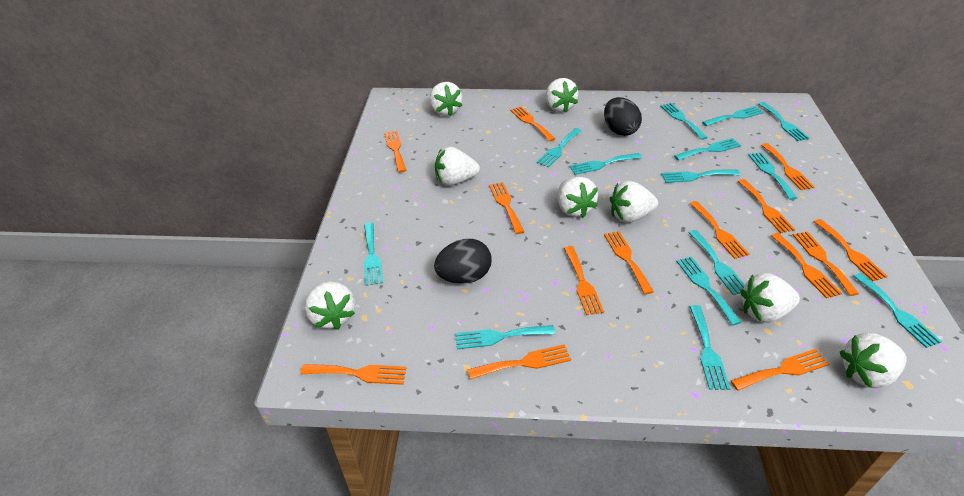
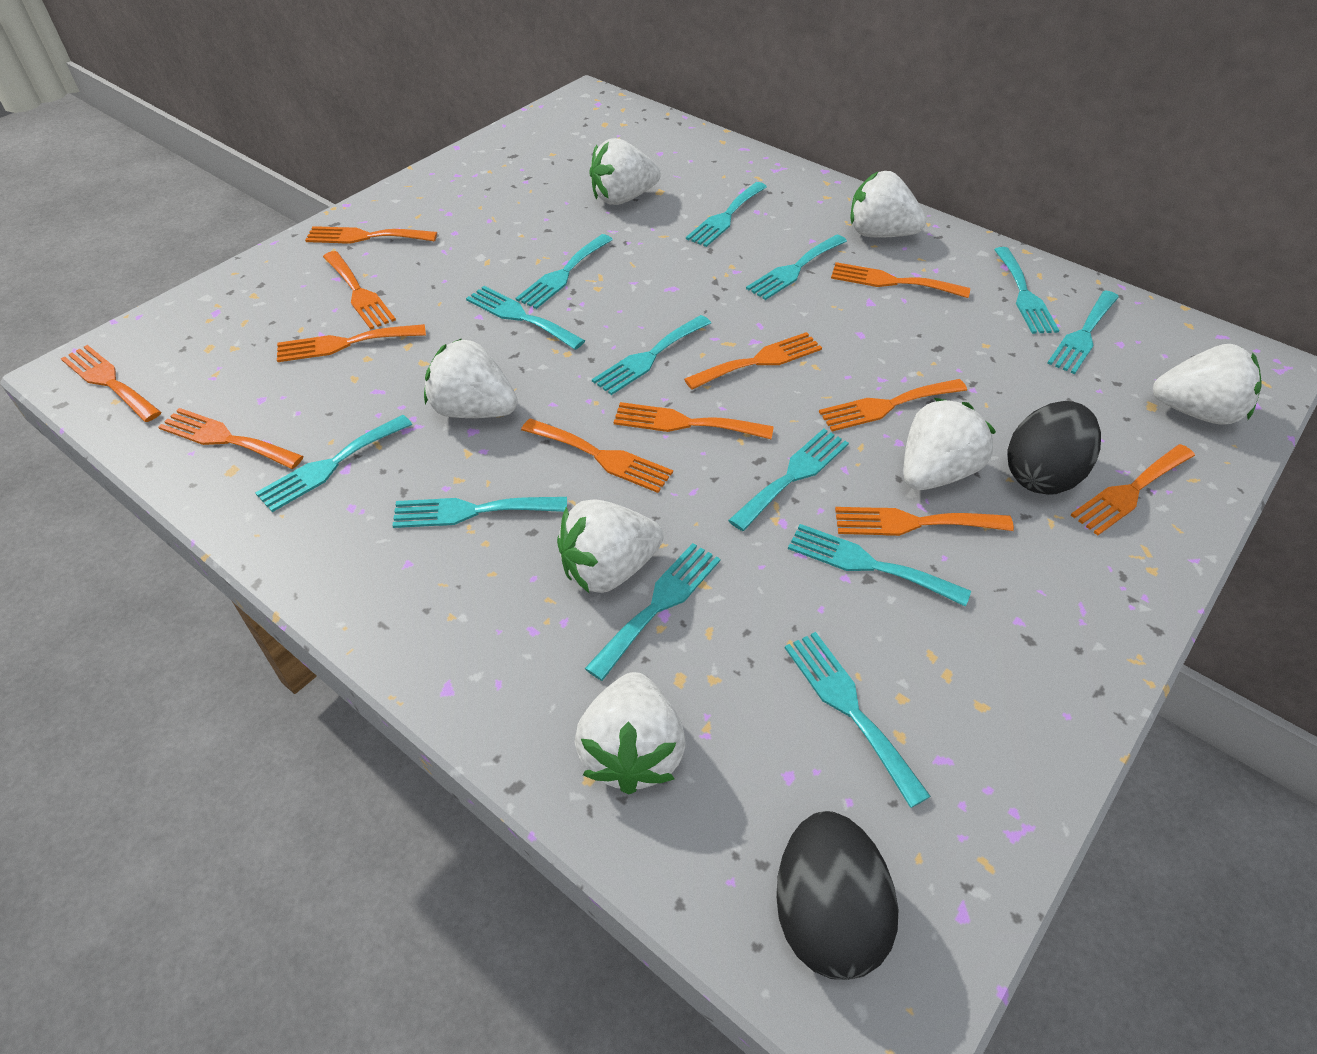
orange fork: 14 -> 12
turquoise fork: 14 -> 13
white strawberry: 8 -> 7

